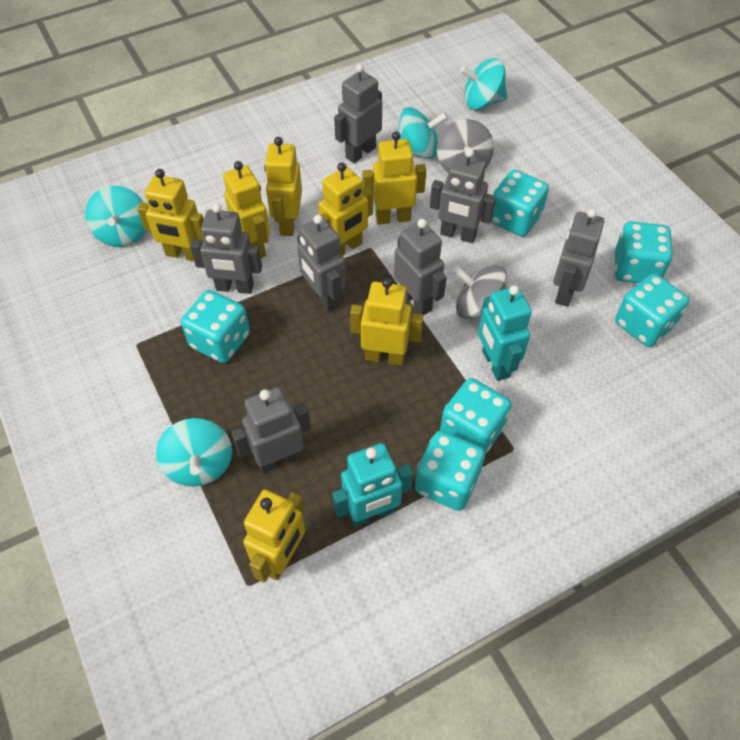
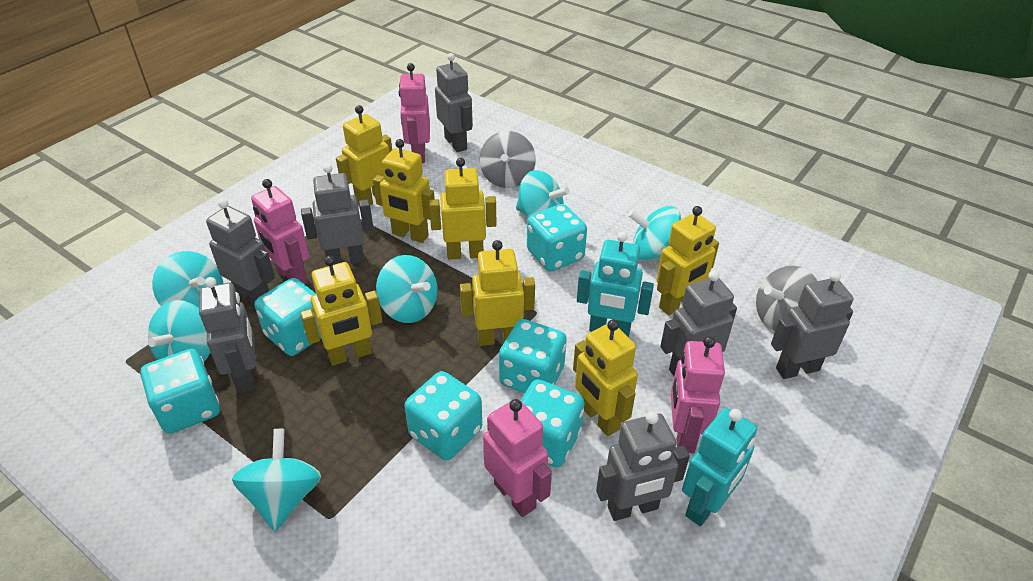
pink robot: 0 -> 4
turquoise spinning top: 4 -> 6

